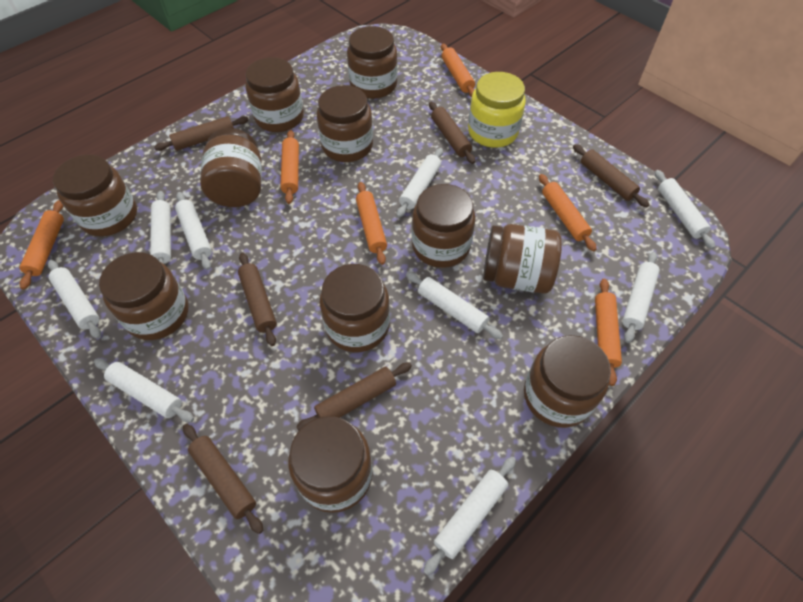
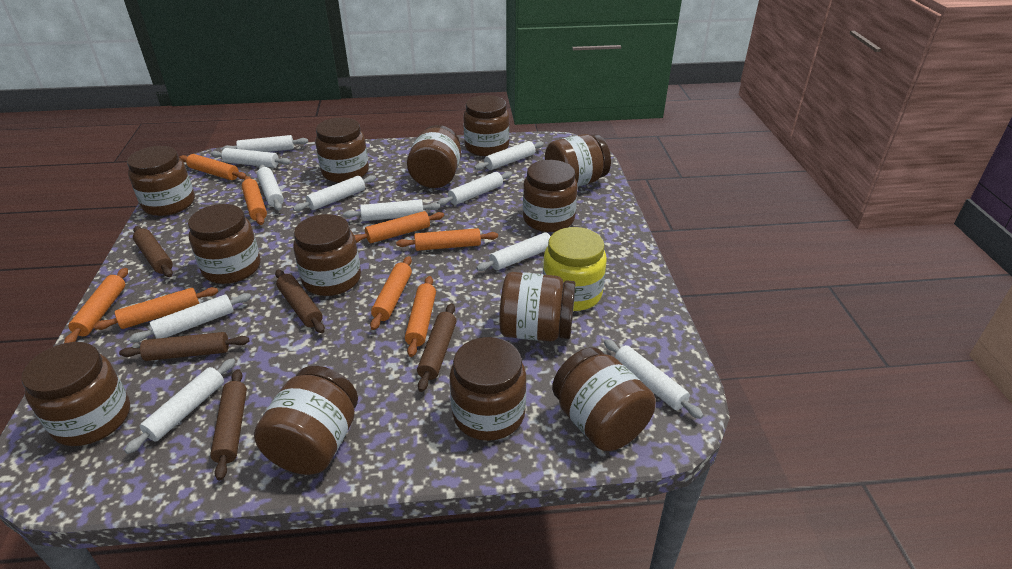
brown jar: 11 -> 13
brown rolling pin: 6 -> 5
orange rolling pin: 6 -> 8
white rolling pin: 9 -> 11

